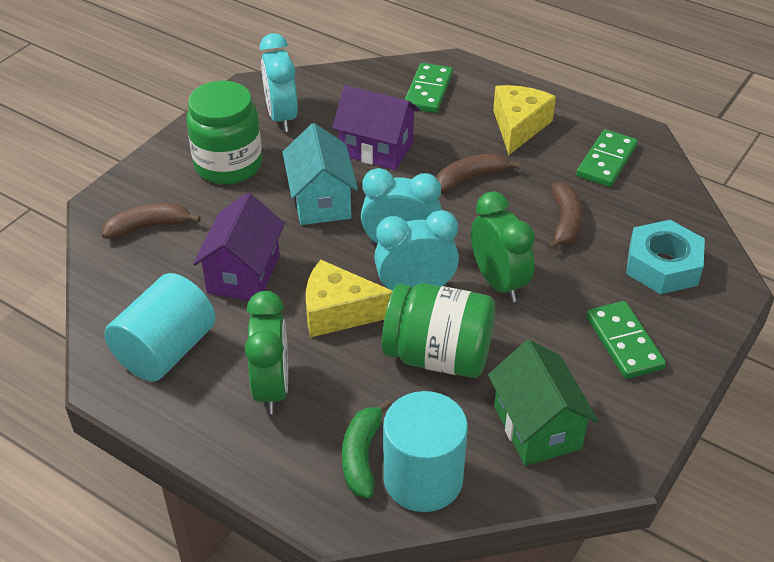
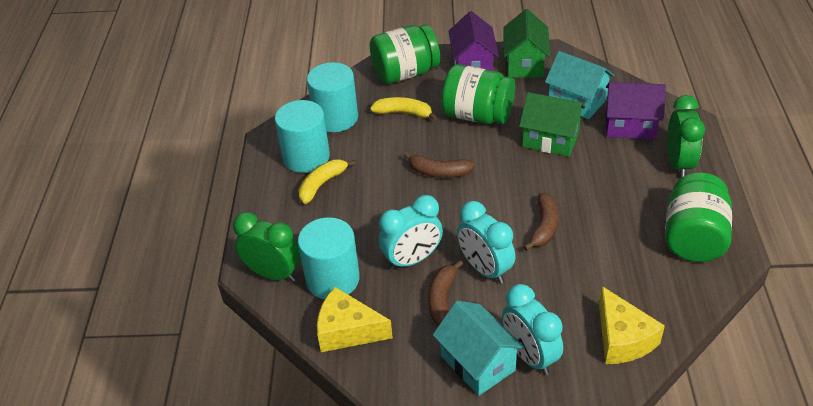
green banana: 1 -> 0
green domino: 3 -> 0
green house: 1 -> 2
green jar: 2 -> 3
turquoise cylinder: 2 -> 3
turquoise house: 1 -> 2
turquoise nut: 1 -> 0
yellow banana: 0 -> 2

